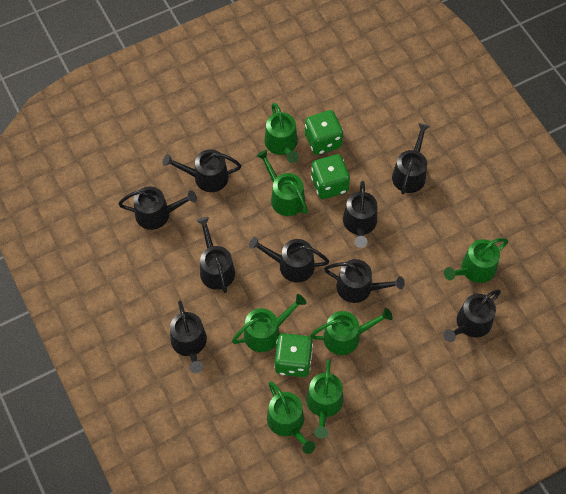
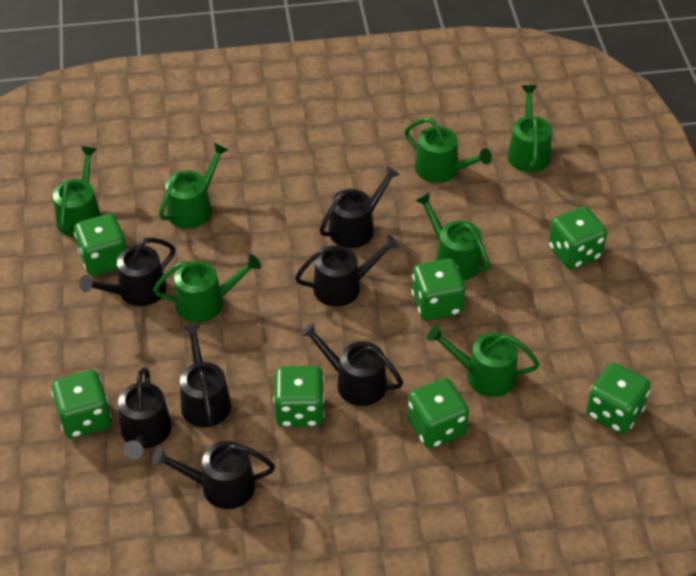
black watering can: 9 -> 7
green dice: 3 -> 7

